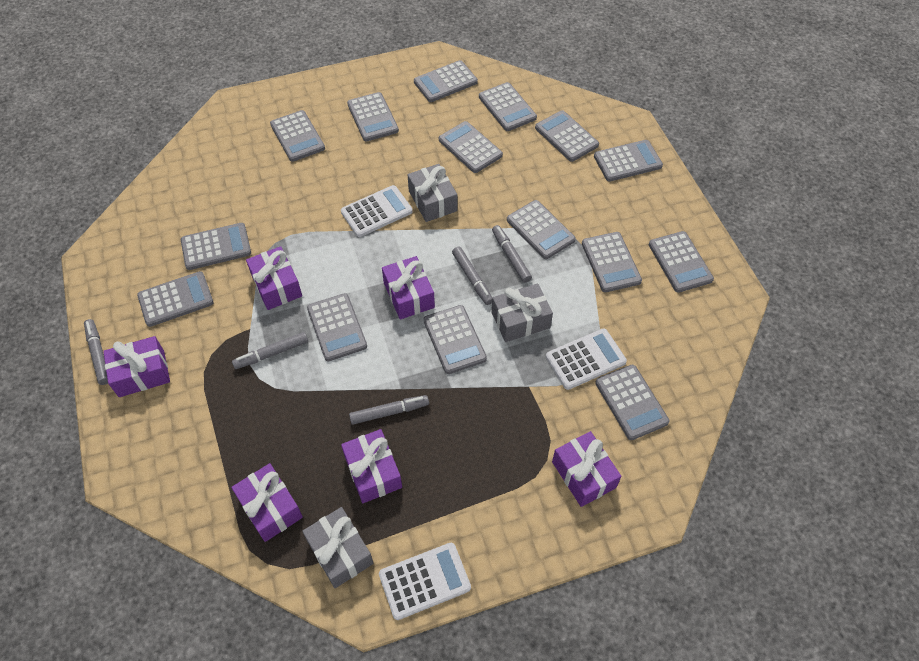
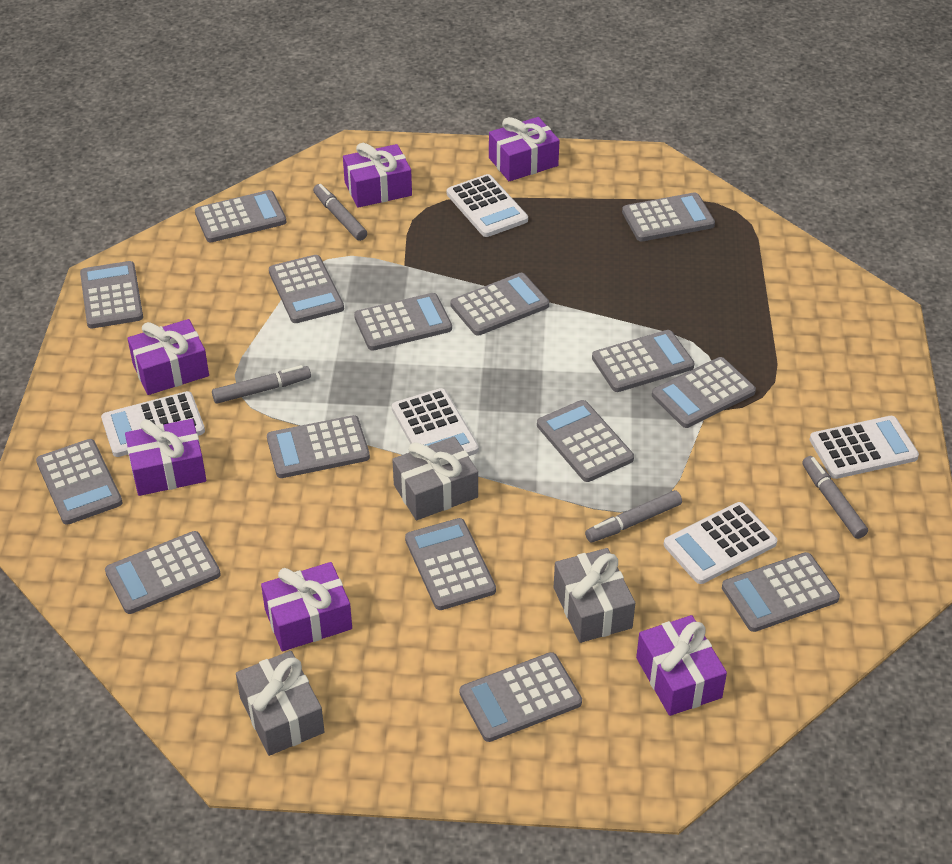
grey marker: 5 -> 4
white calculator: 3 -> 5

